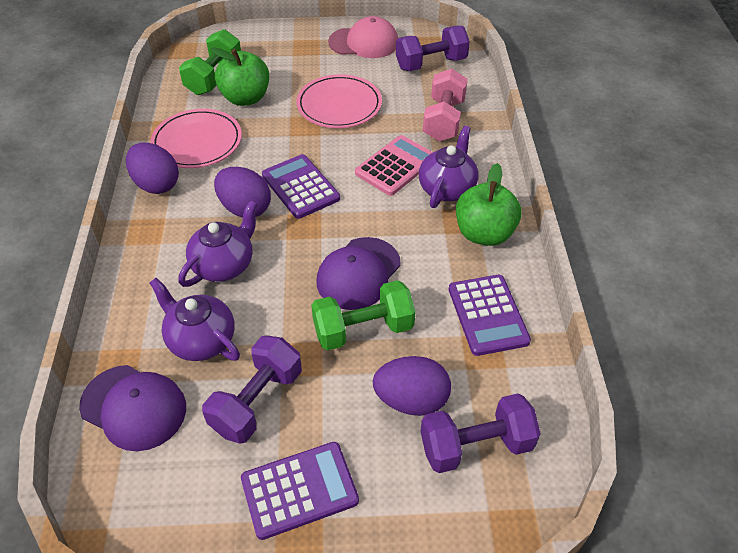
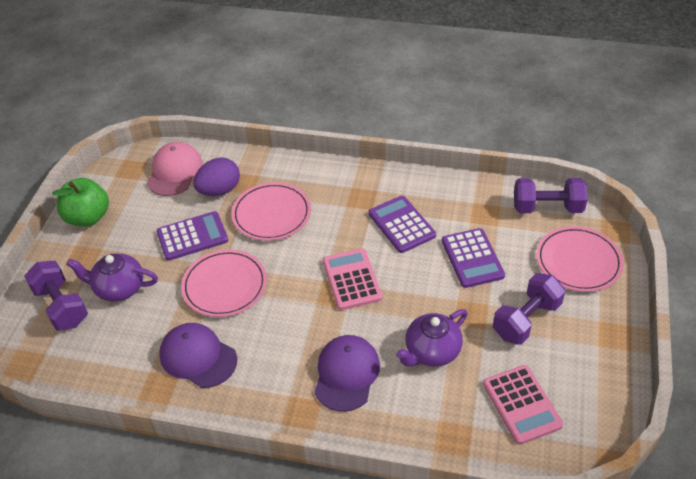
green apple: 2 -> 1
green dumbbell: 2 -> 0
pink calculator: 1 -> 2
pink dumbbell: 1 -> 0
pink plate: 2 -> 3
purple egg: 3 -> 1
purple teapot: 3 -> 2

